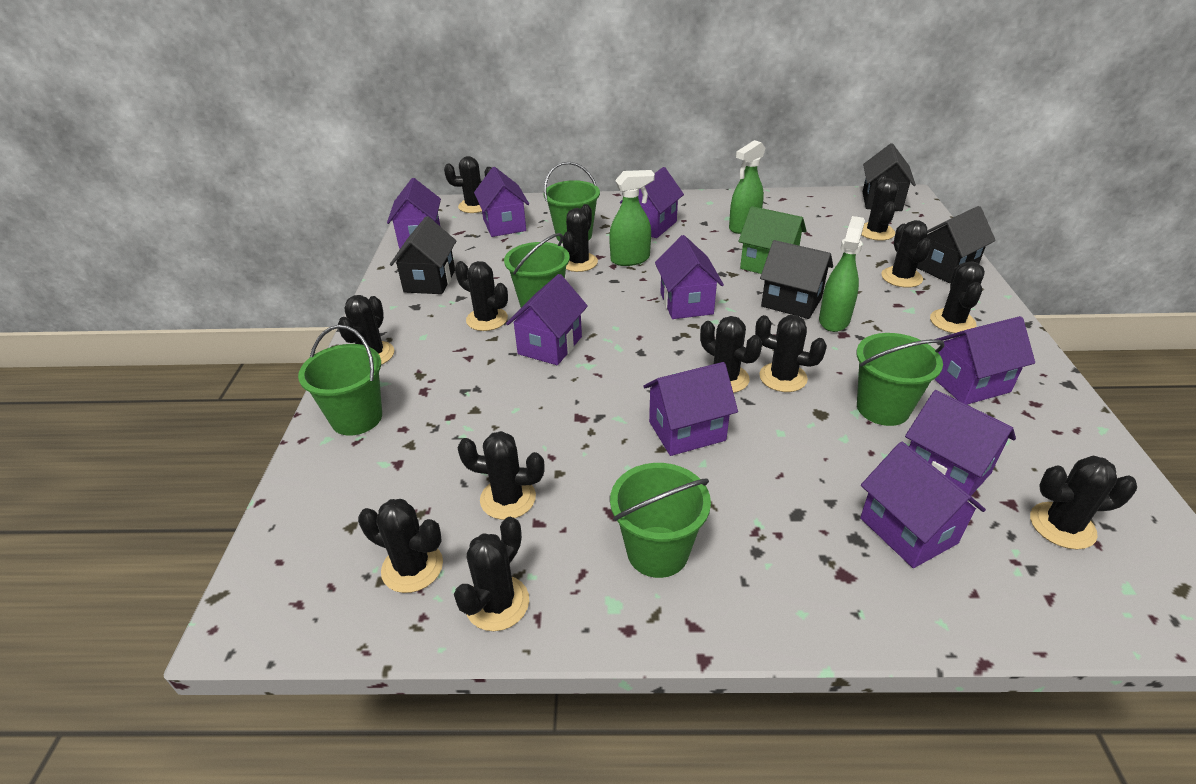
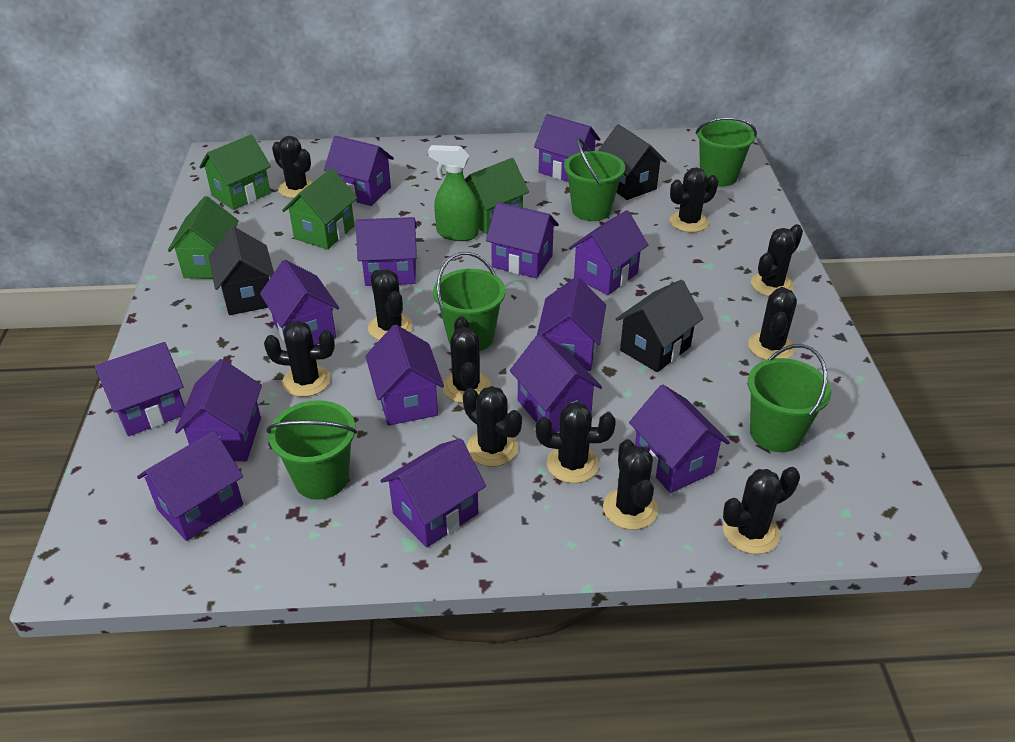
black cactus: 13 -> 11
black house: 4 -> 3
green house: 1 -> 4
green spray bottle: 3 -> 1
purple house: 9 -> 14

